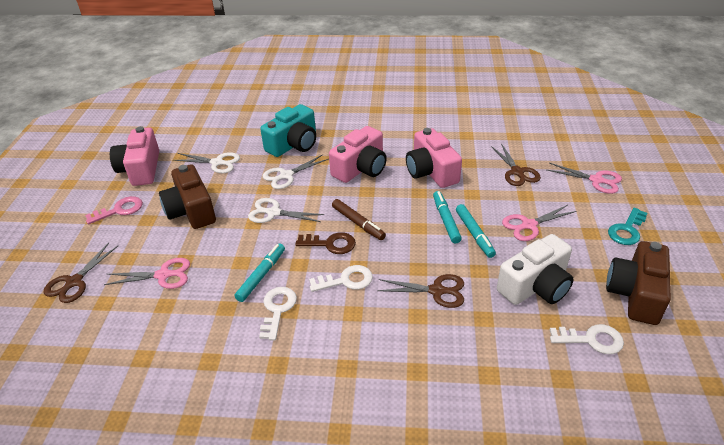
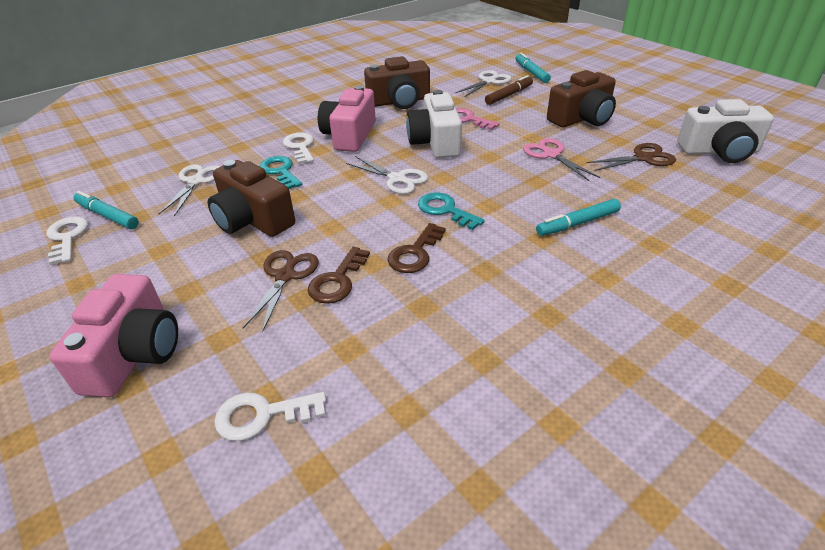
brown camera: 2 -> 3
brown key: 1 -> 2
brown scissors: 3 -> 2
pink camera: 3 -> 2
pink scissors: 3 -> 1
turquoise camera: 1 -> 0
turquoise key: 1 -> 2
white camera: 1 -> 2

